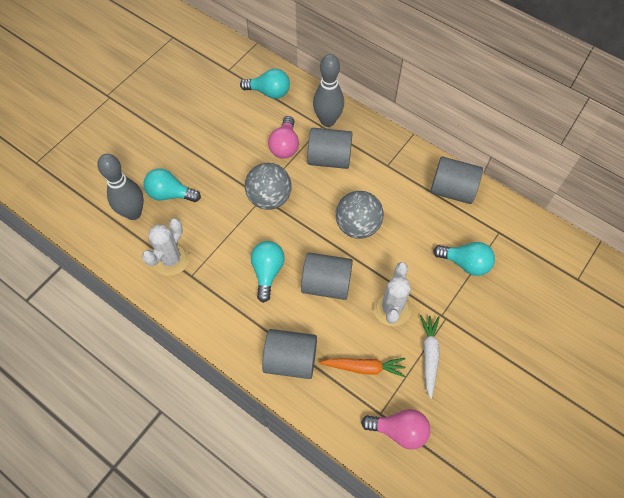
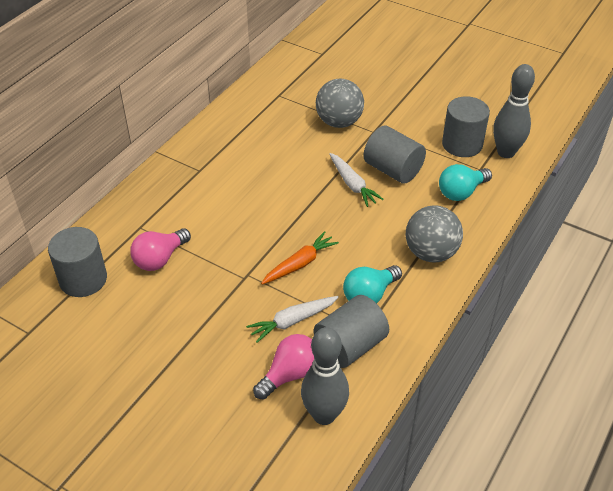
turquoise light bulb: 4 -> 2
white cactus: 2 -> 0
white carrot: 1 -> 2

